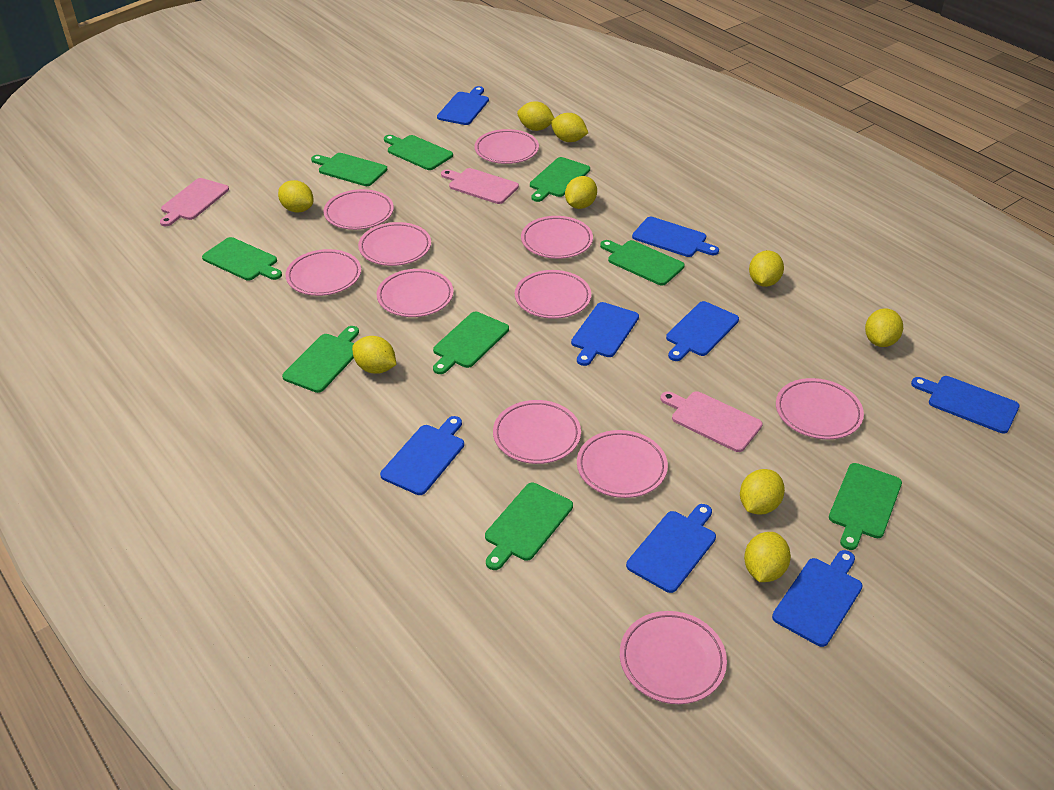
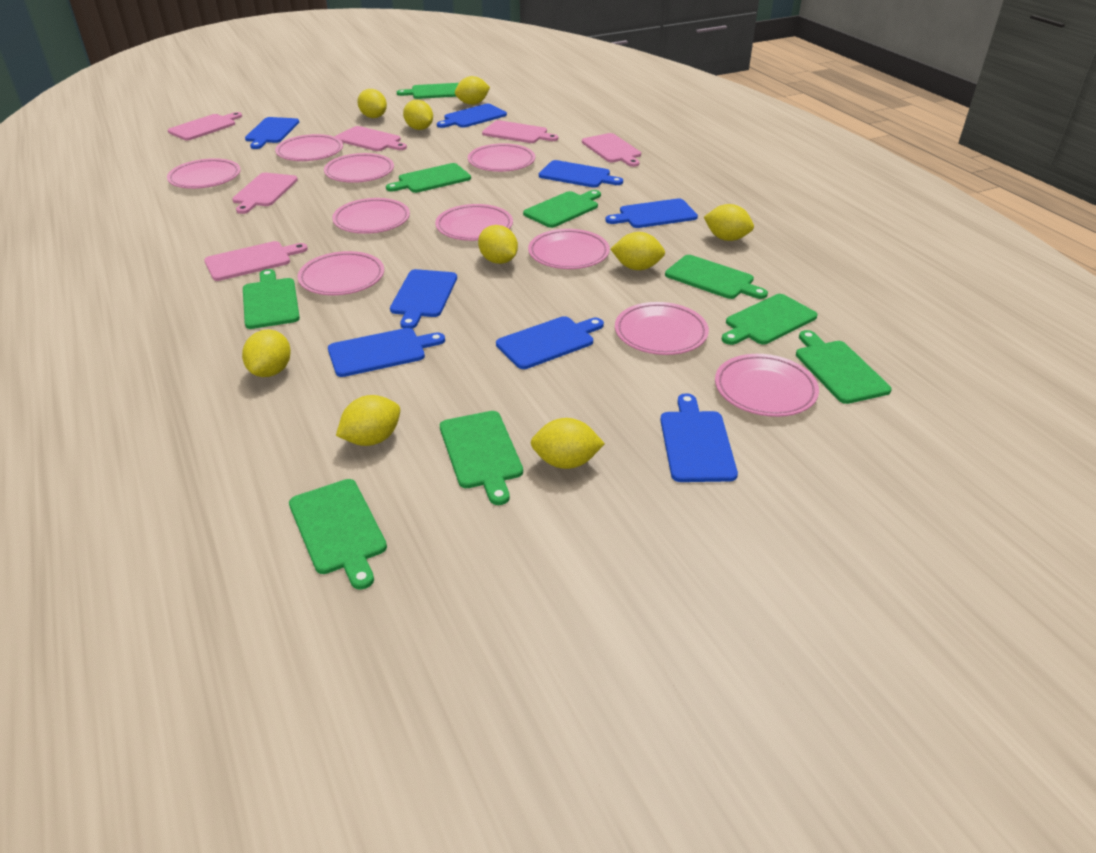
pink cutting board: 3 -> 6
pink plate: 11 -> 10

